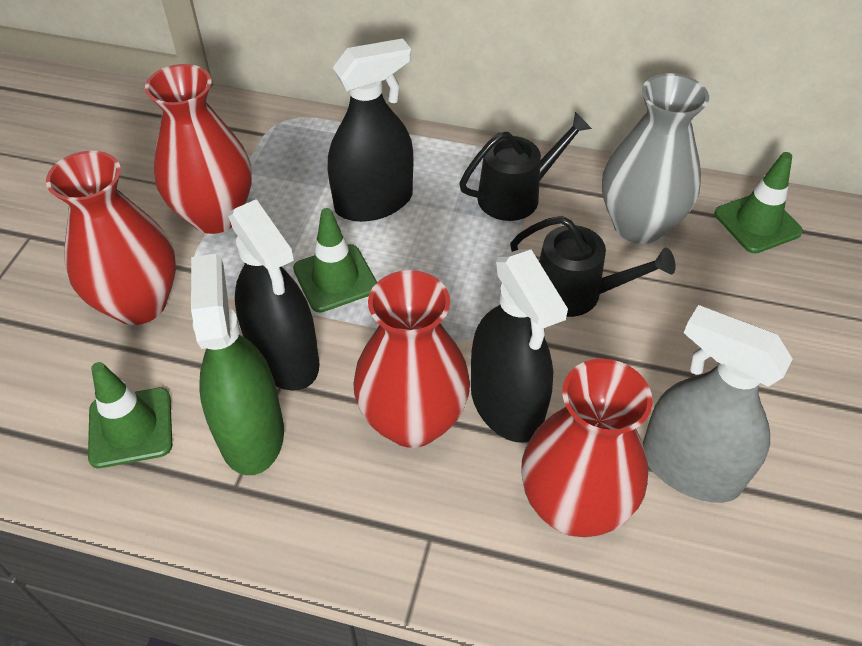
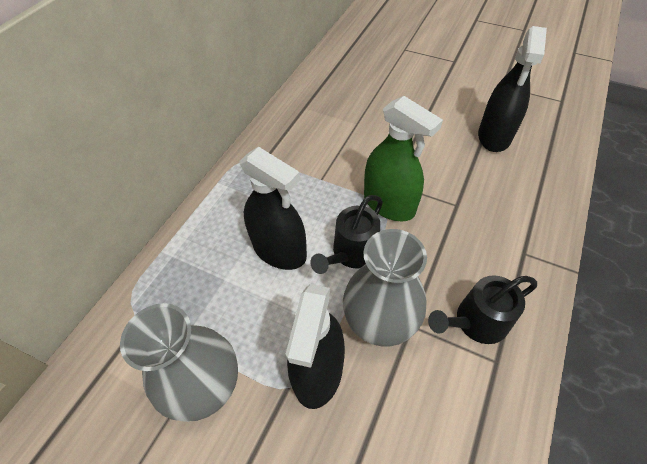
green traffic cone: 3 -> 0
grey spray bottle: 1 -> 0
grey vase: 1 -> 2
red vase: 4 -> 0

